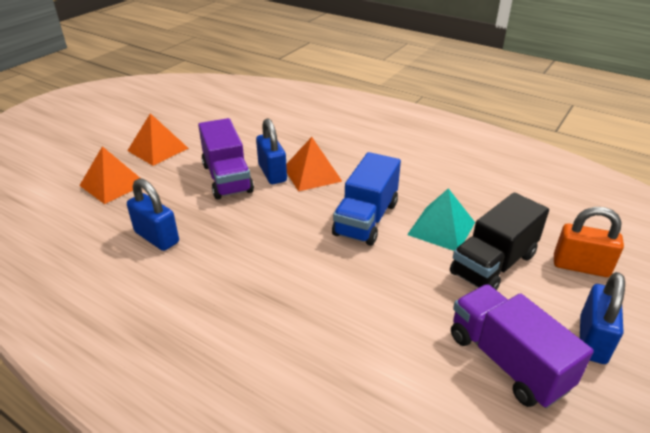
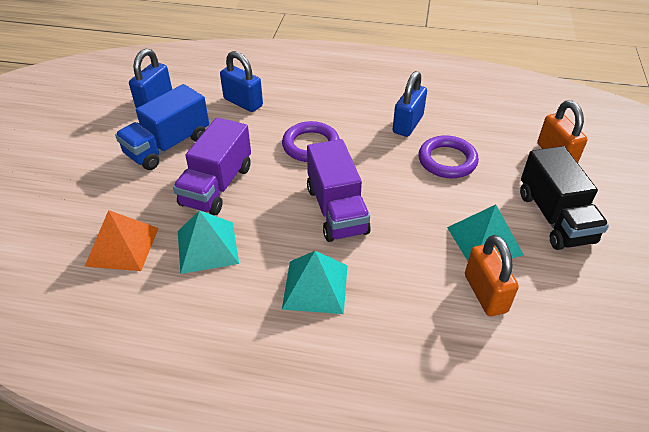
orange padlock: 1 -> 2
orange pyramid: 3 -> 1
purple ring: 0 -> 2
turquoise pyramid: 1 -> 3

